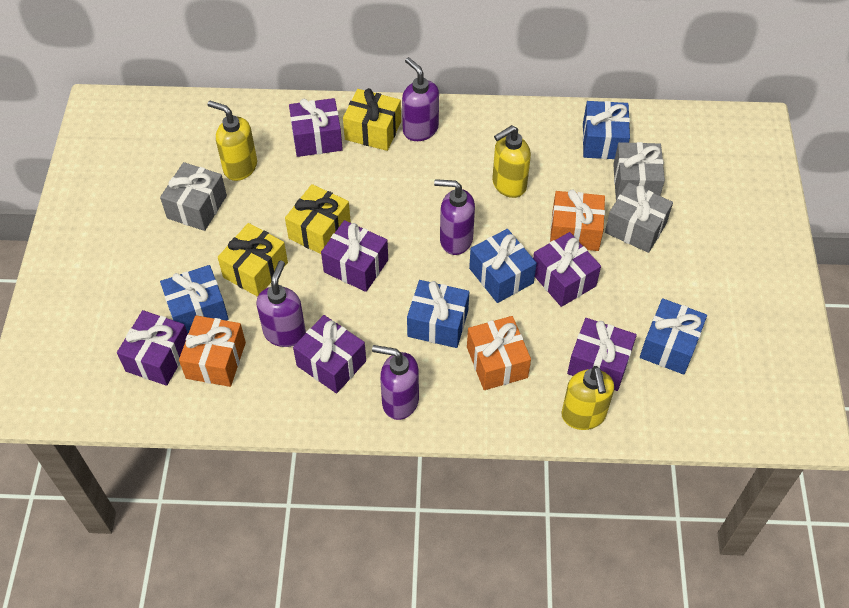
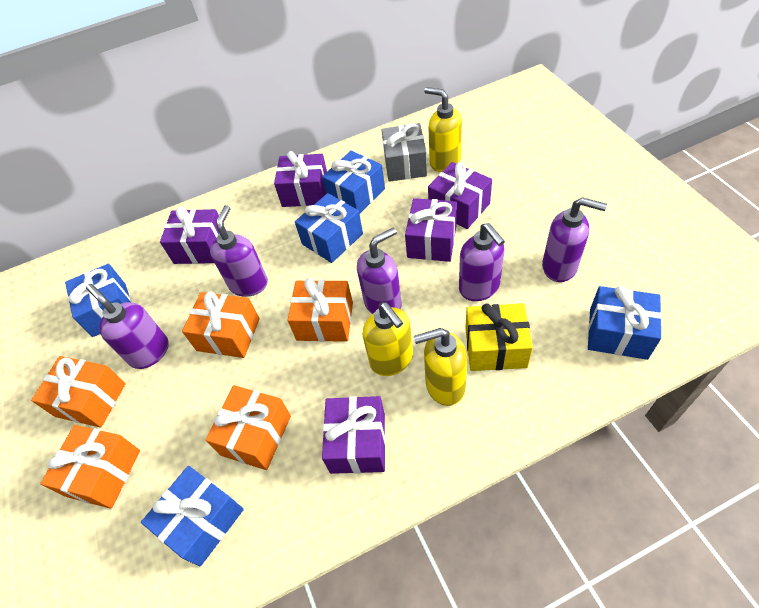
grey gift: 3 -> 1
orange gift: 3 -> 5
purple gift: 6 -> 5
purple soap dispenser: 4 -> 5
yellow gift: 3 -> 1

